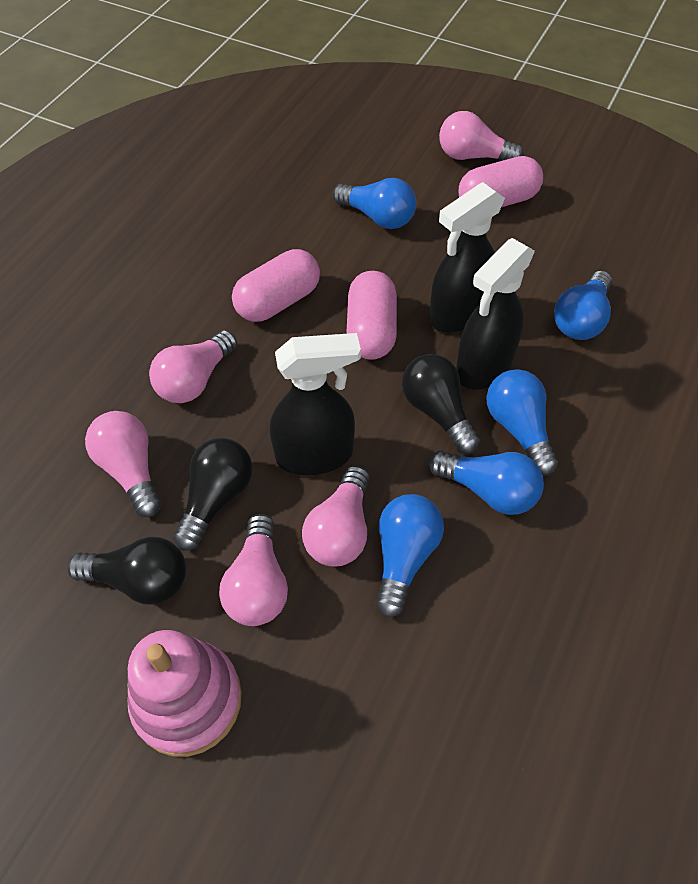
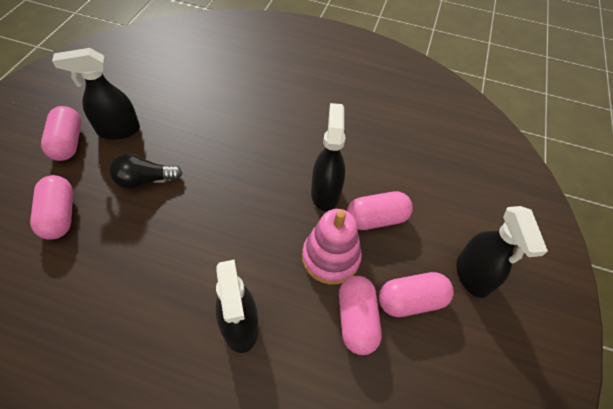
black light bulb: 3 -> 1
black spray bottle: 3 -> 4
blue light bulb: 5 -> 0
pink capsule: 3 -> 5
pink light bulb: 5 -> 0

